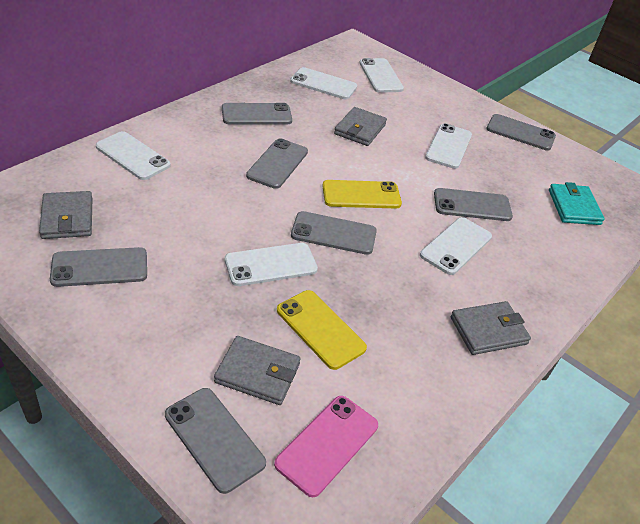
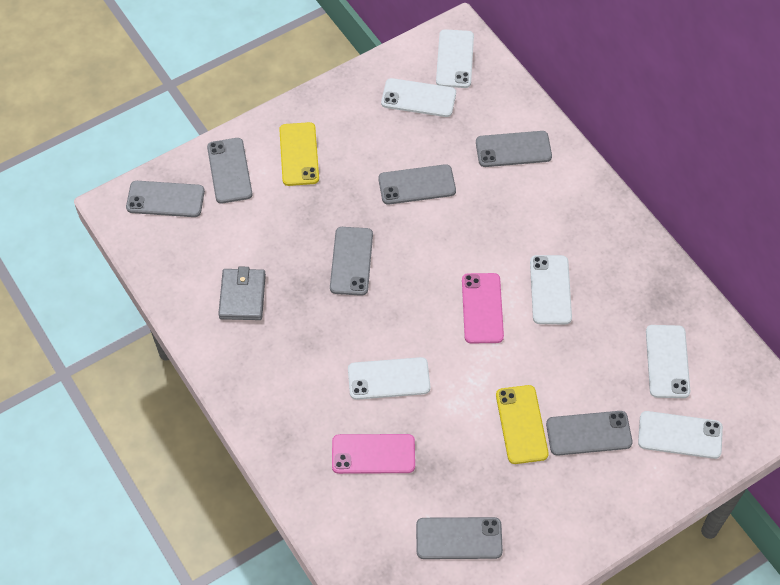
grey wallet: 4 -> 1
pink phone: 1 -> 2
turquoise wallet: 1 -> 0

